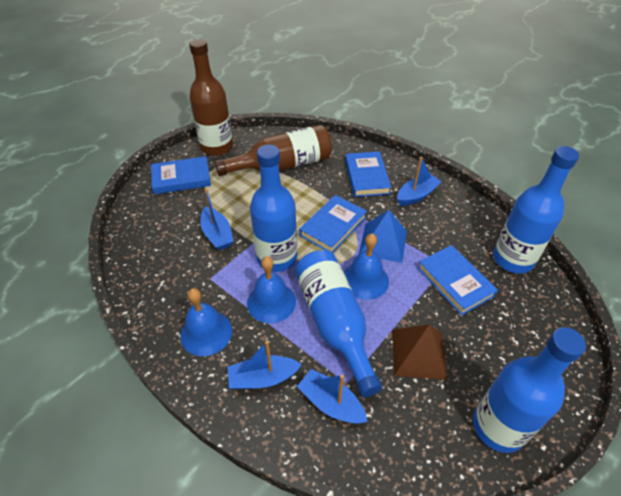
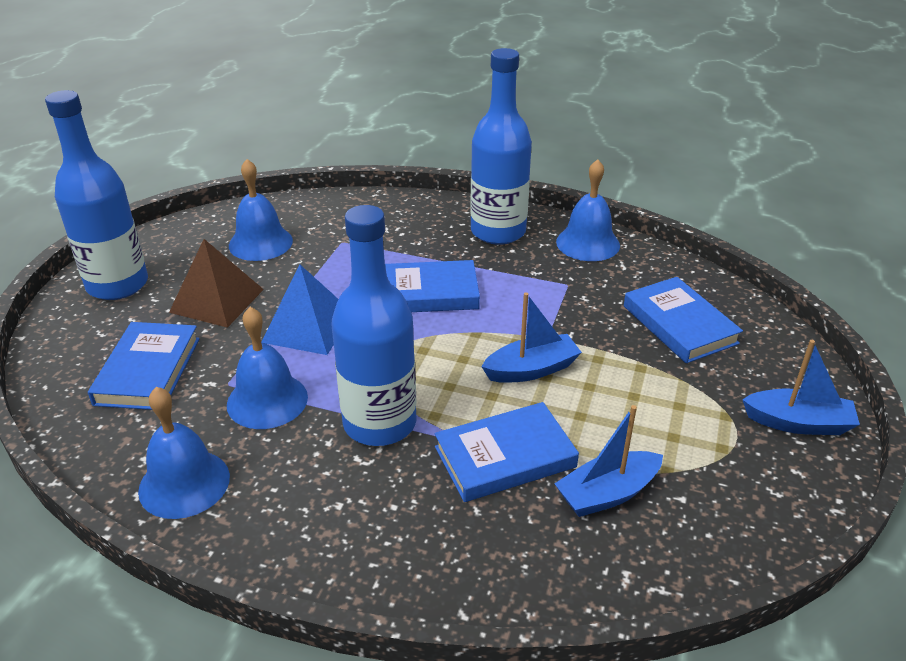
blue bell: 3 -> 4
blue boat: 4 -> 3
blue bottle: 4 -> 3
brown bottle: 2 -> 0

